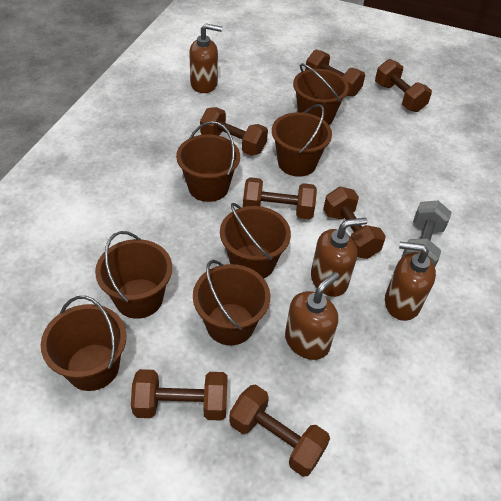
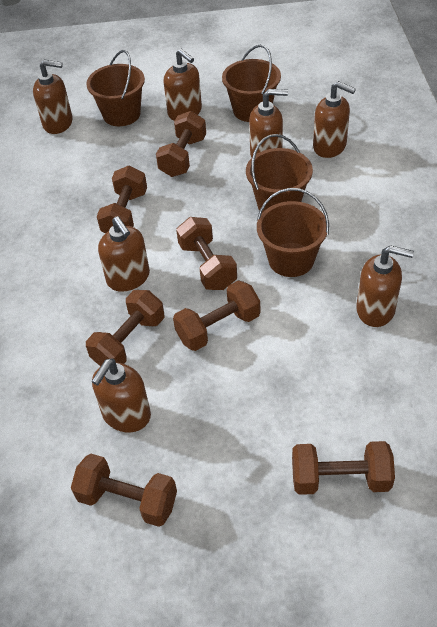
brown bucket: 7 -> 4
brown soap dispenser: 4 -> 7
grey dumbbell: 1 -> 0

